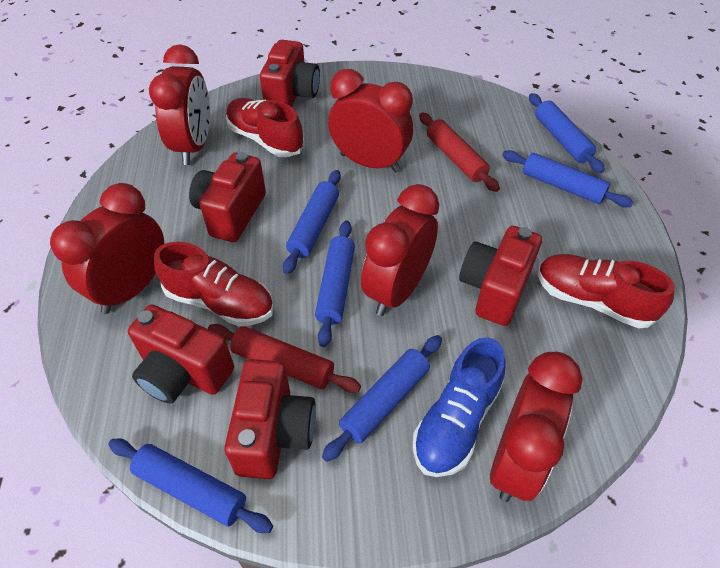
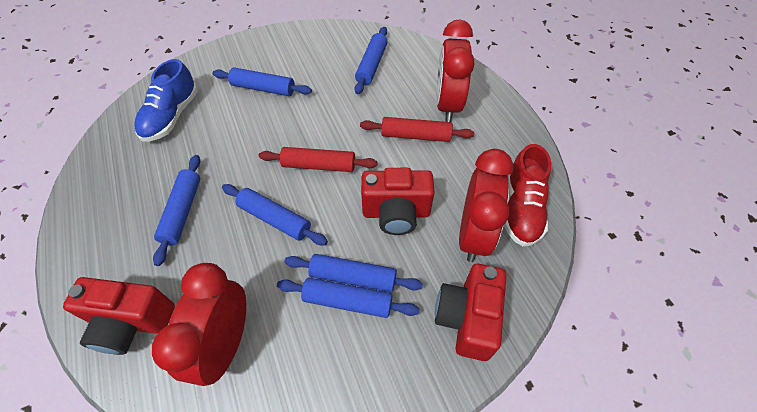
red camera: 5 -> 3
red clock: 5 -> 3
red shoe: 3 -> 1

